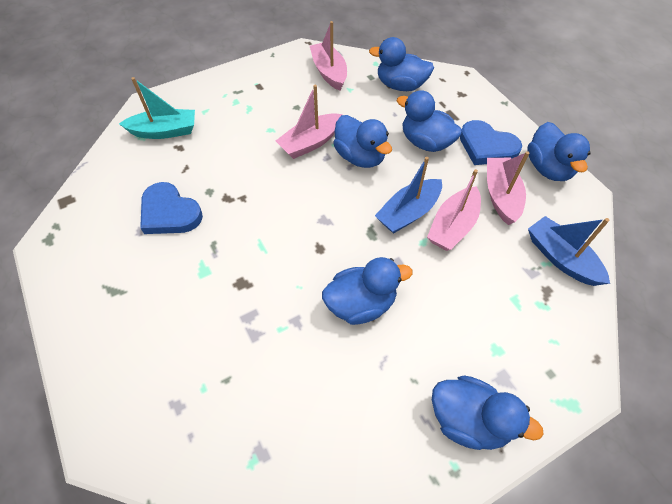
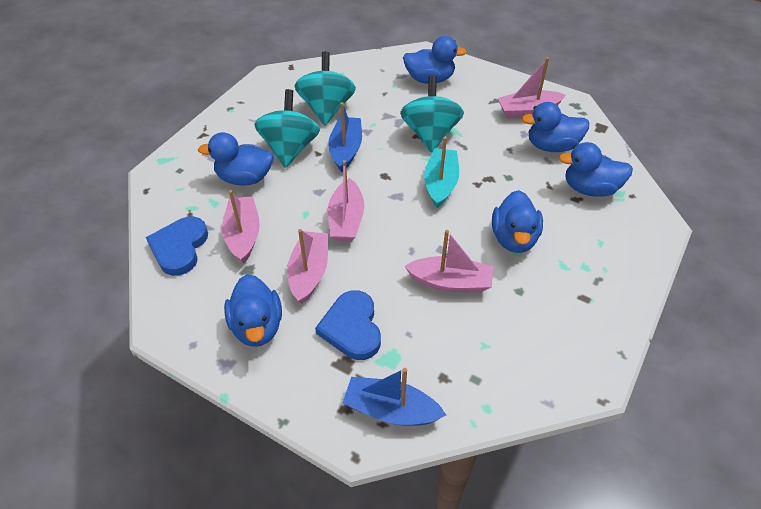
pink boat: 4 -> 5
turquoise spinning top: 0 -> 3

